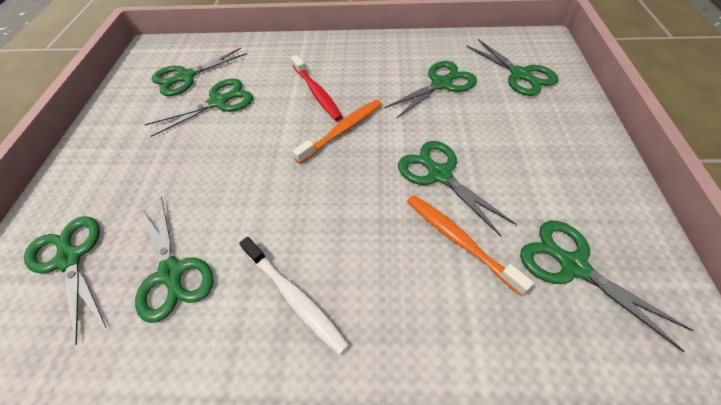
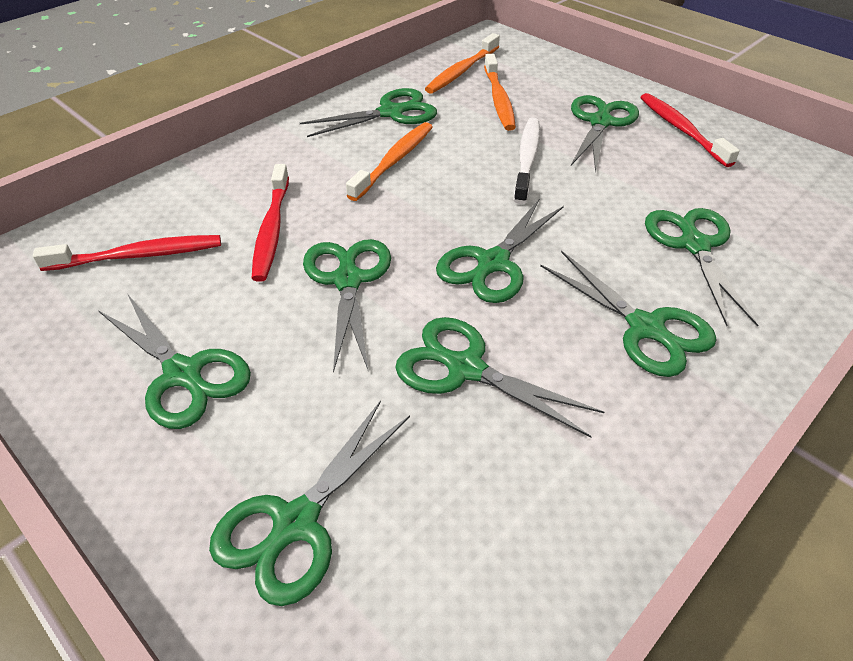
green scissors: 8 -> 9
orange toothbrush: 2 -> 3
red toothbrush: 1 -> 3

